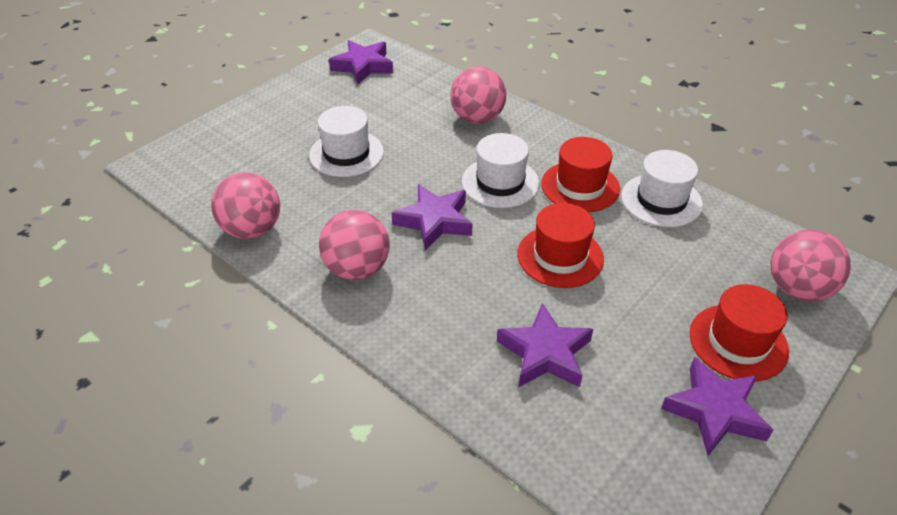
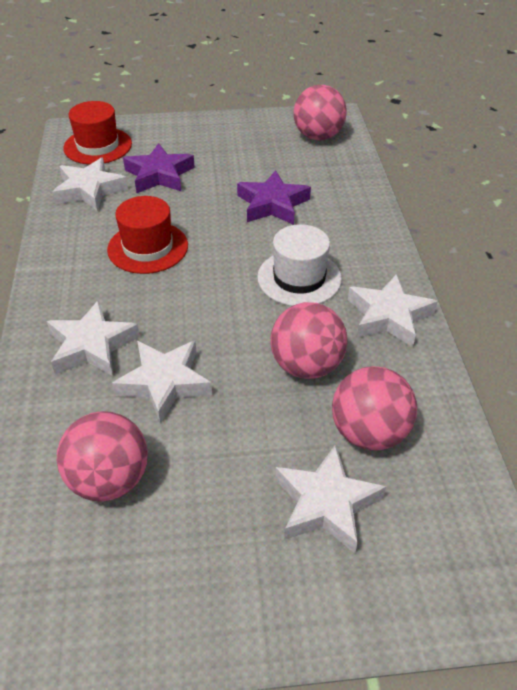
purple star: 4 -> 2
red hat: 3 -> 2
white hat: 3 -> 1
white star: 0 -> 5

